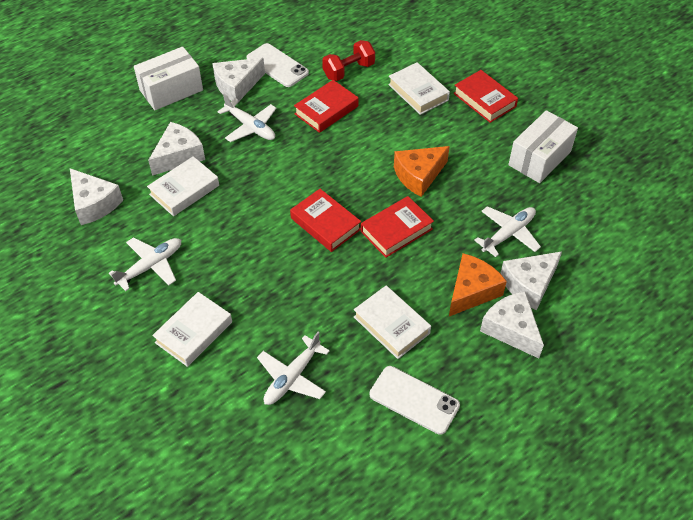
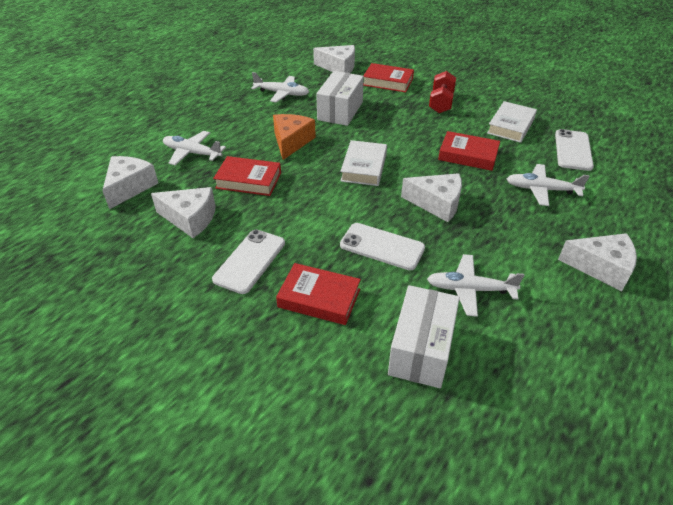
orange cheese: 2 -> 1
white book: 4 -> 2
white phone: 2 -> 3

